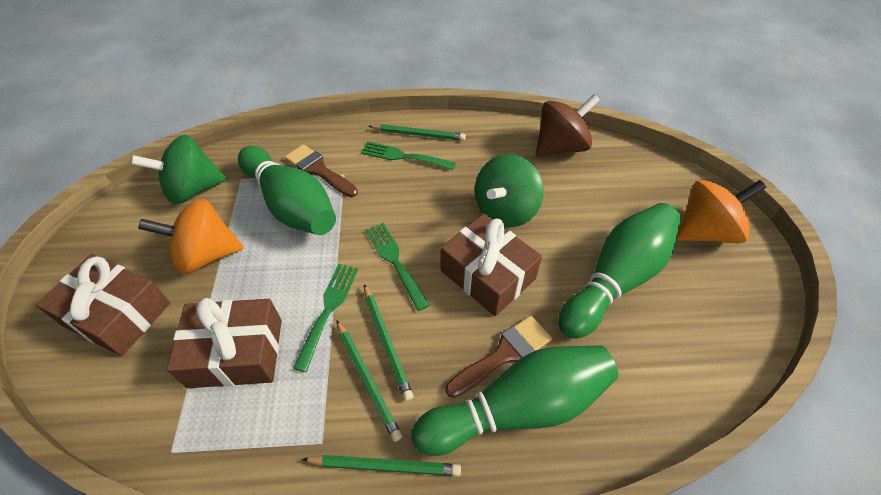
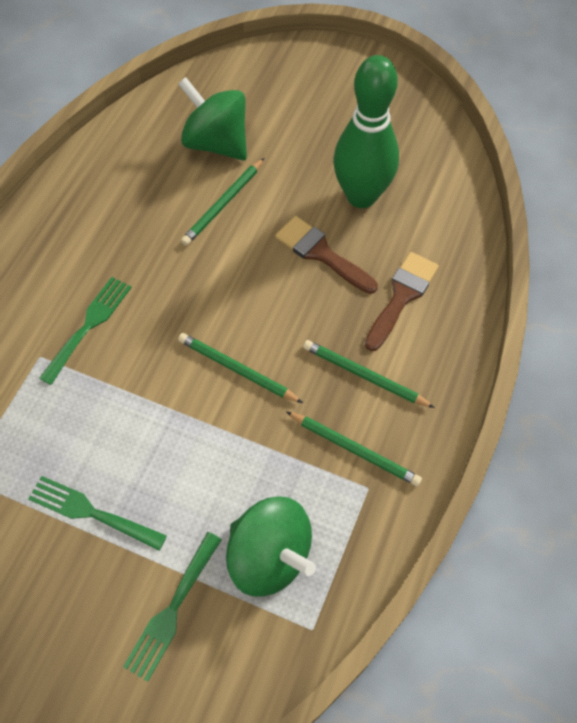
brown gift: 3 -> 0
brown spinning top: 1 -> 0
green bowling pin: 3 -> 1
orange spinning top: 2 -> 0

